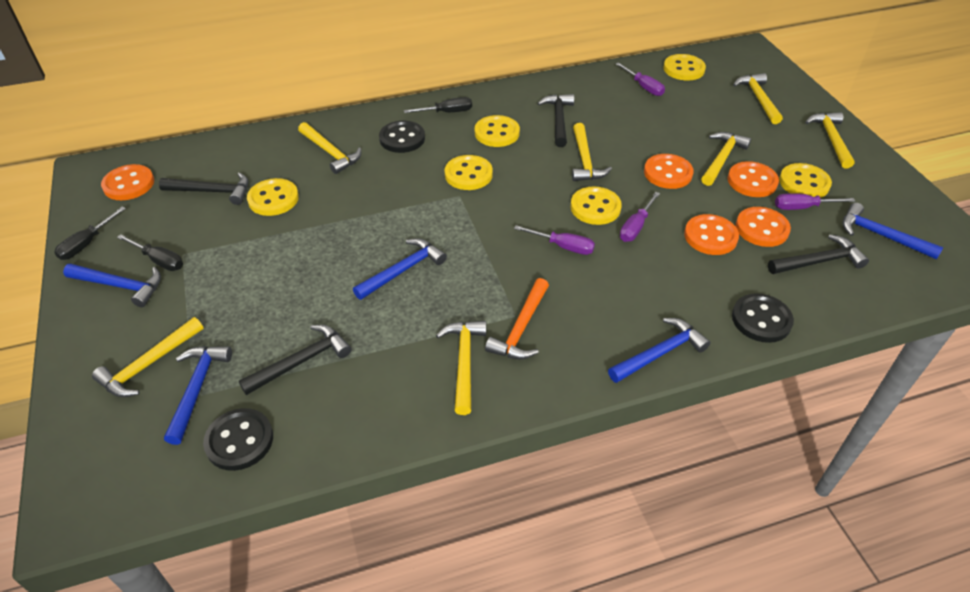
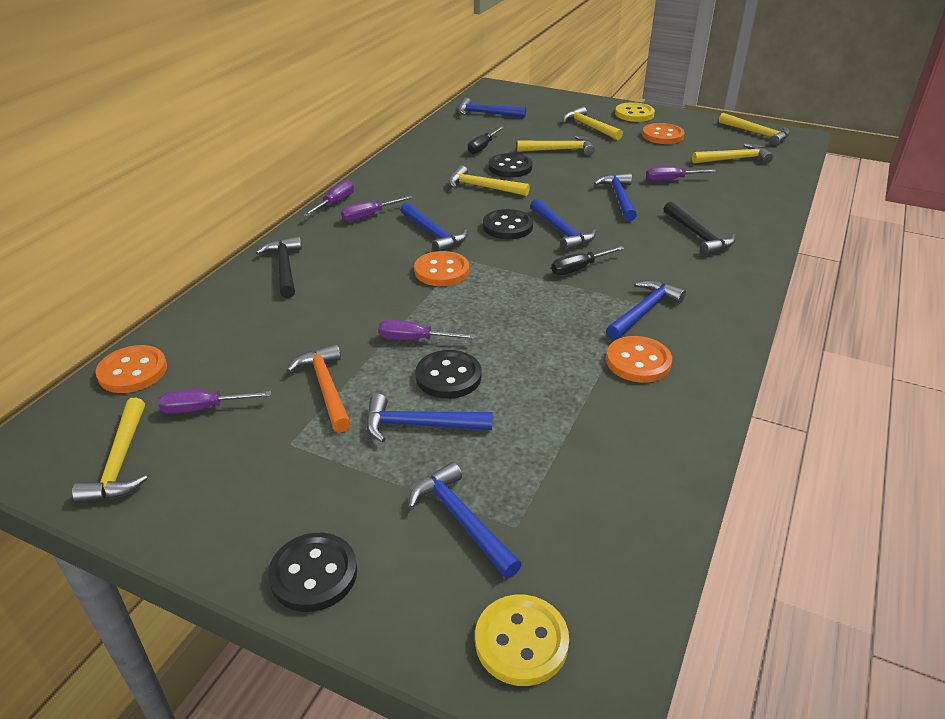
black button: 3 -> 4
black hammer: 4 -> 2
black screwdriver: 3 -> 2
blue hammer: 5 -> 7
orange button: 5 -> 4
purple screwdriver: 4 -> 5
yellow button: 6 -> 2
yellow hammer: 7 -> 6

